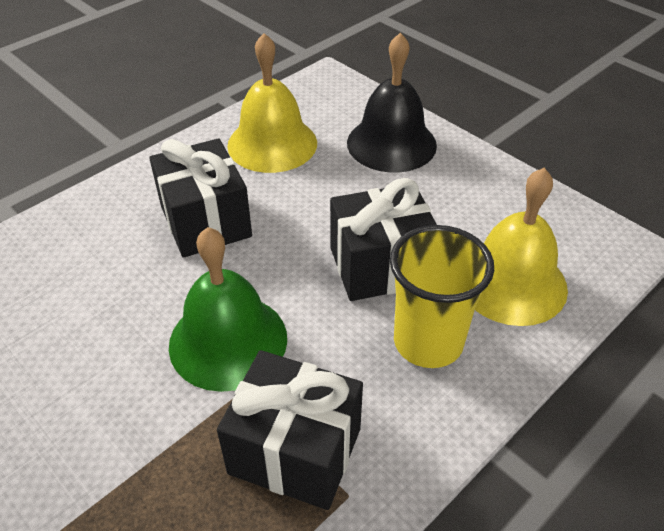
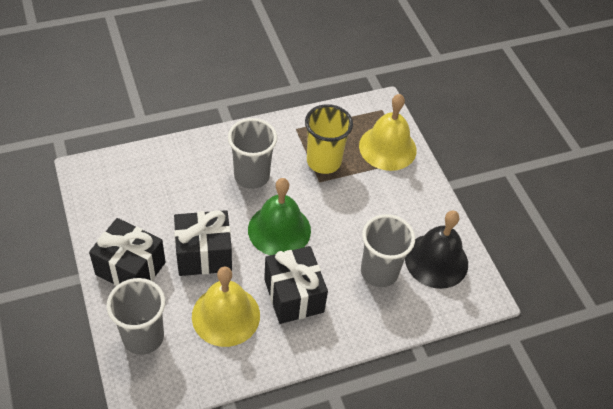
grey cup: 0 -> 3

